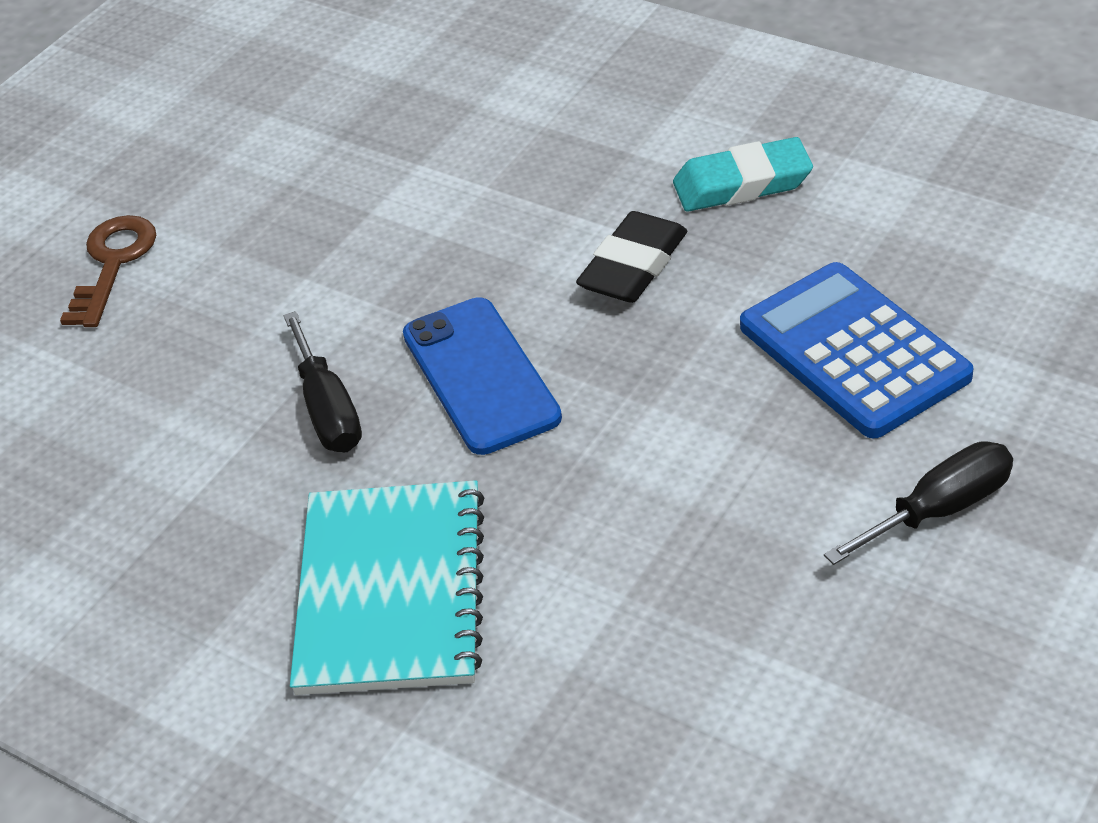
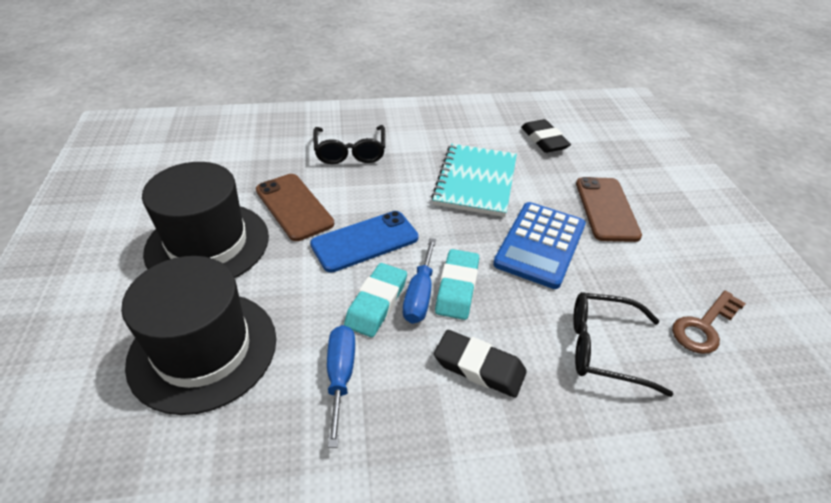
black eraser: 1 -> 2
black glasses: 0 -> 2
black hat: 0 -> 2
black screwdriver: 2 -> 0
blue screwdriver: 0 -> 2
brown phone: 0 -> 2
turquoise eraser: 1 -> 2

